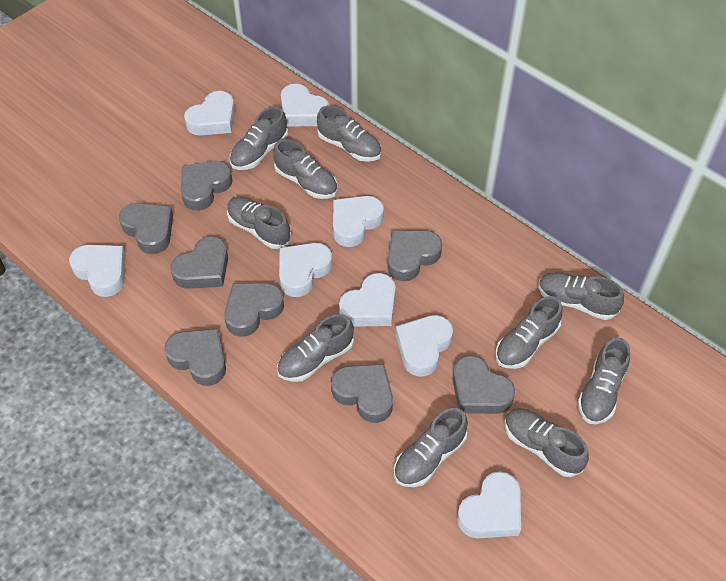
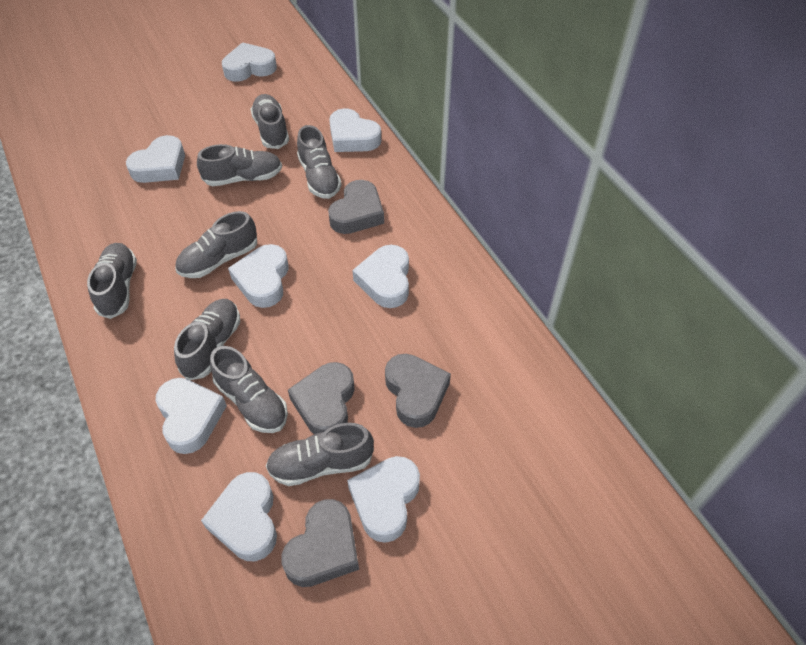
grey heart: 8 -> 4
grey shoe: 10 -> 8

